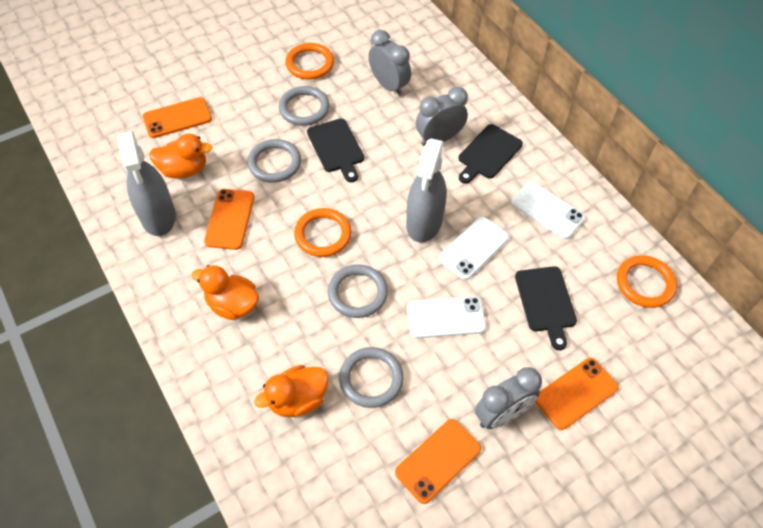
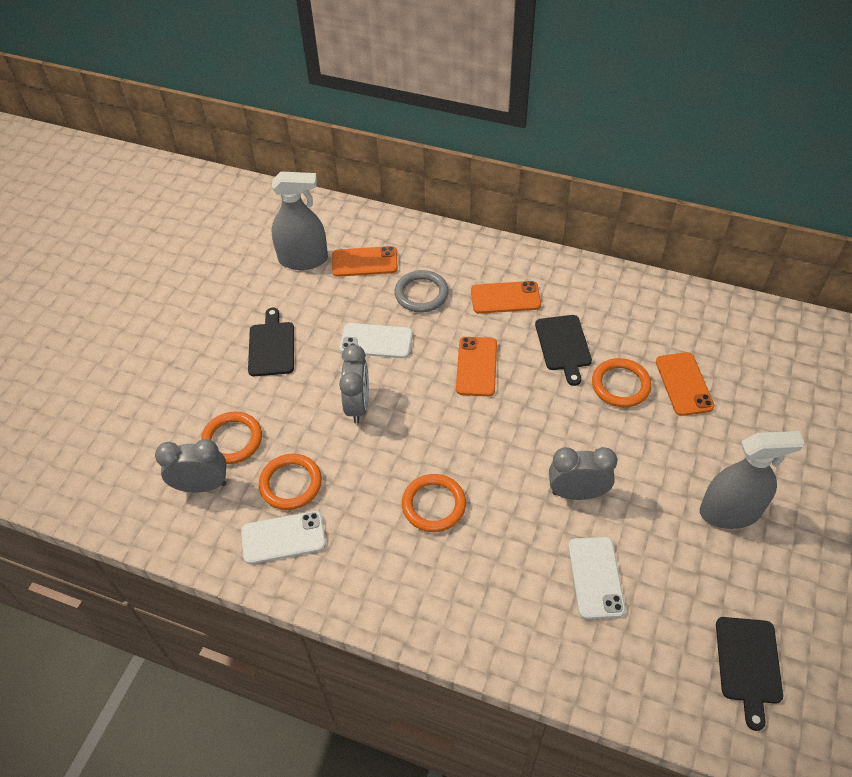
grey ring: 4 -> 1
orange duck: 3 -> 0
orange ring: 3 -> 4

